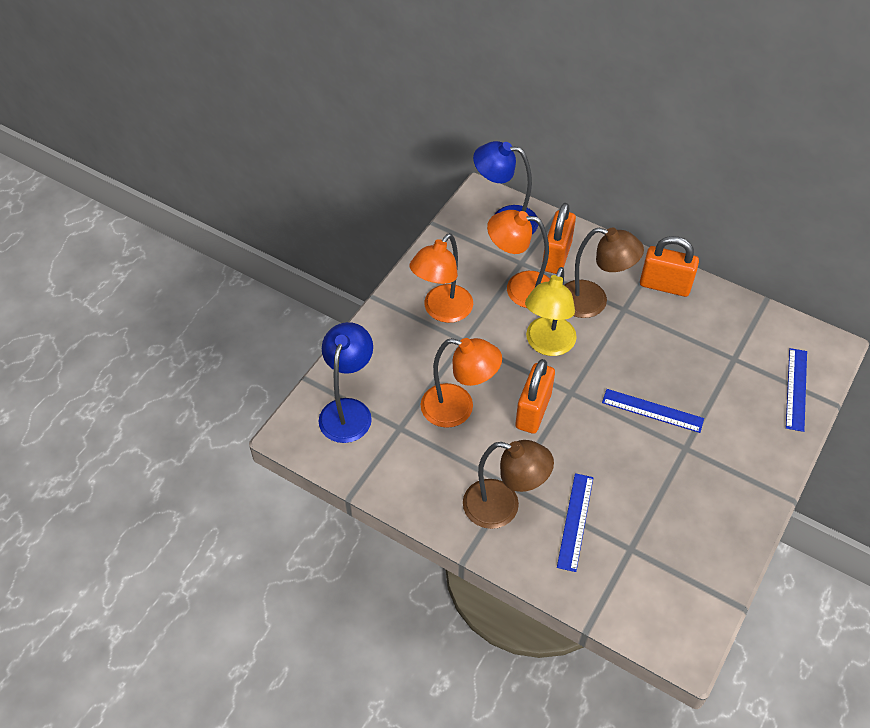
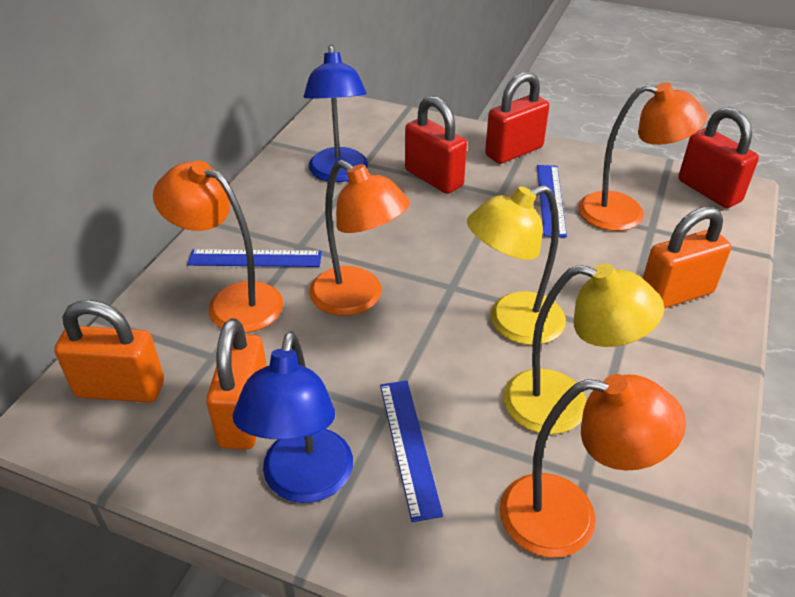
brown lamp: 2 -> 0
orange lamp: 3 -> 4
red padlock: 0 -> 3
yellow lamp: 1 -> 2

